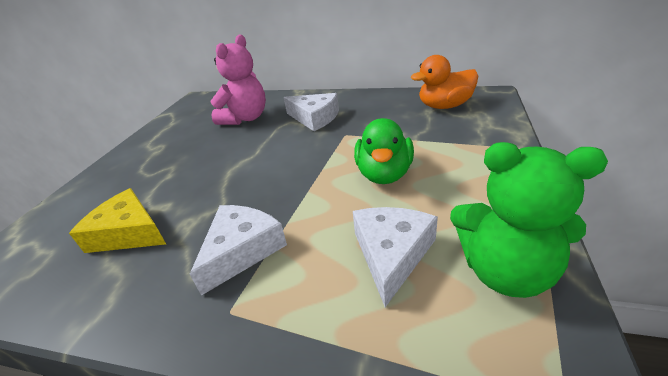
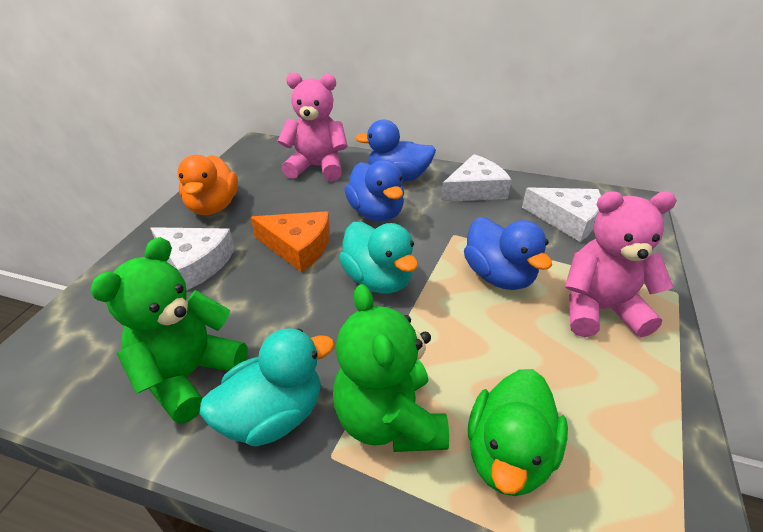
blue duck: 0 -> 3
green teddy bear: 1 -> 2
orange cheese: 0 -> 1
pink teddy bear: 1 -> 2
turquoise duck: 0 -> 2
yellow cheese: 1 -> 0

